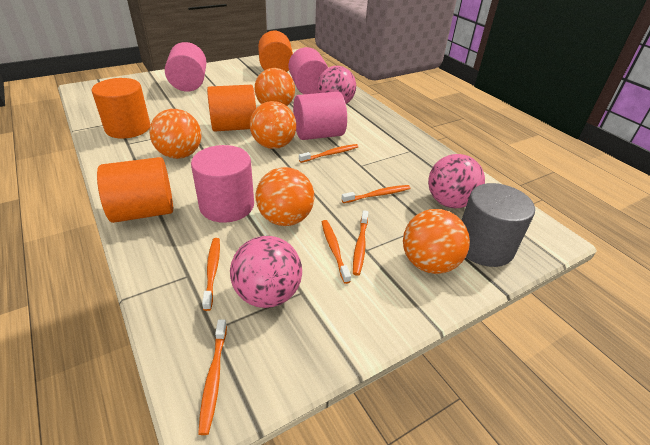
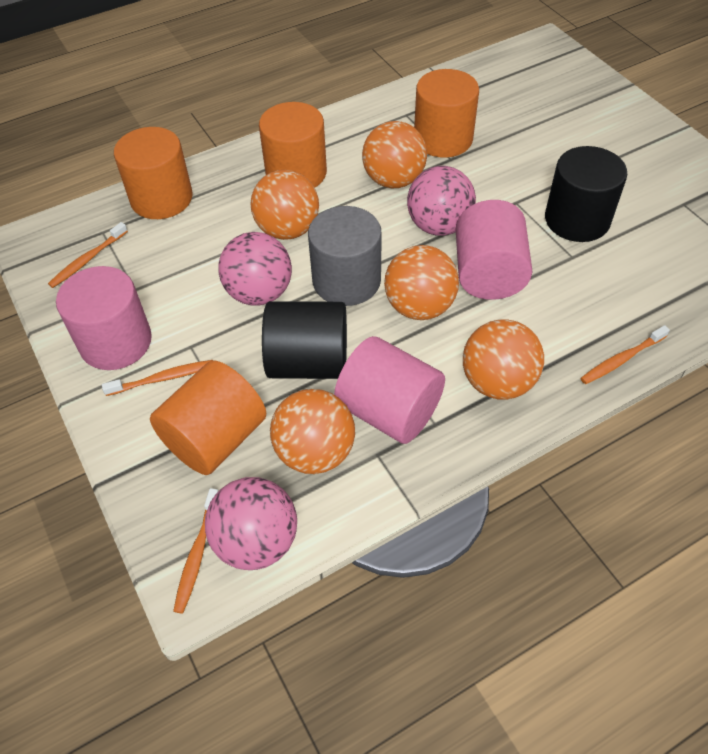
black cylinder: 0 -> 2
orange toothbrush: 6 -> 4
pink cylinder: 4 -> 3

